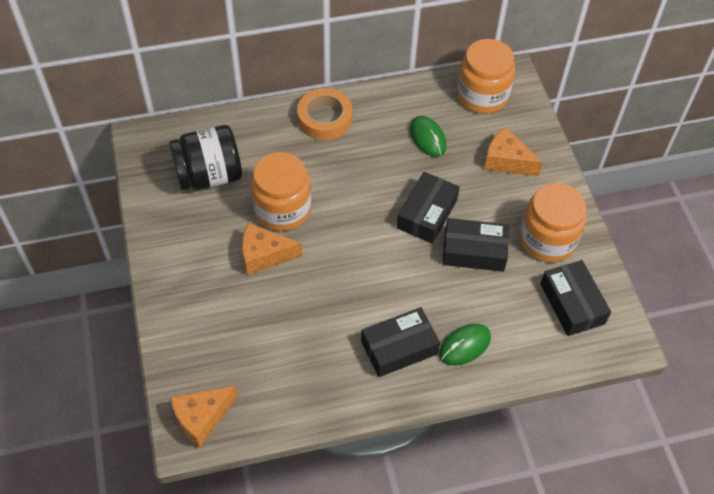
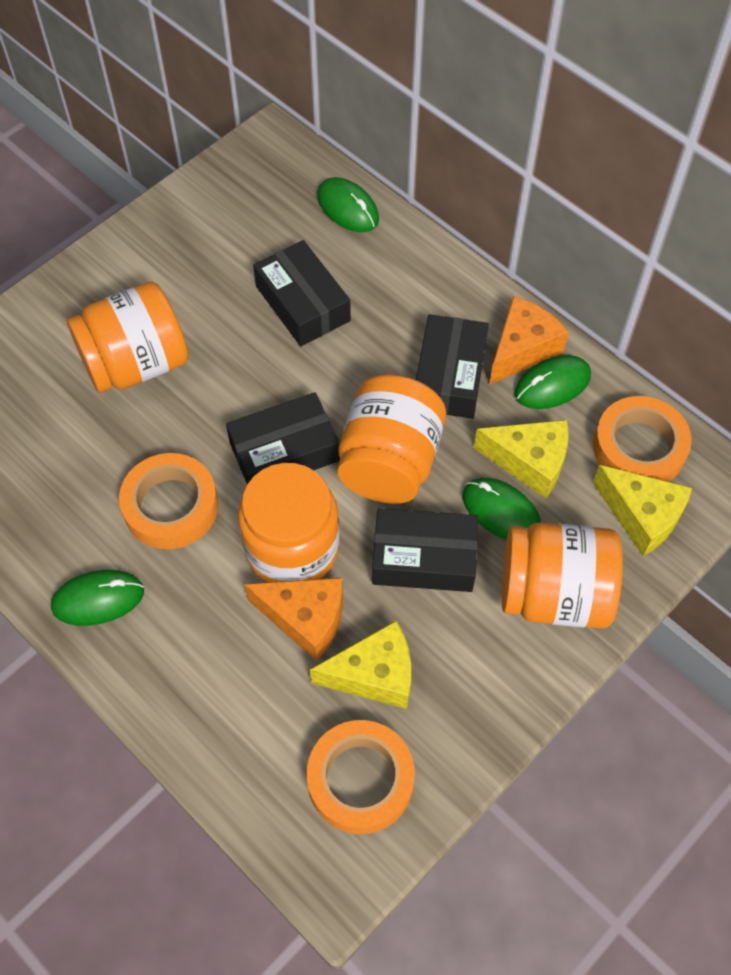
black jar: 1 -> 0
green mouse: 2 -> 4
orange cheese: 3 -> 2
orange jar: 3 -> 4
orange tape: 1 -> 3
yellow cheese: 0 -> 3

